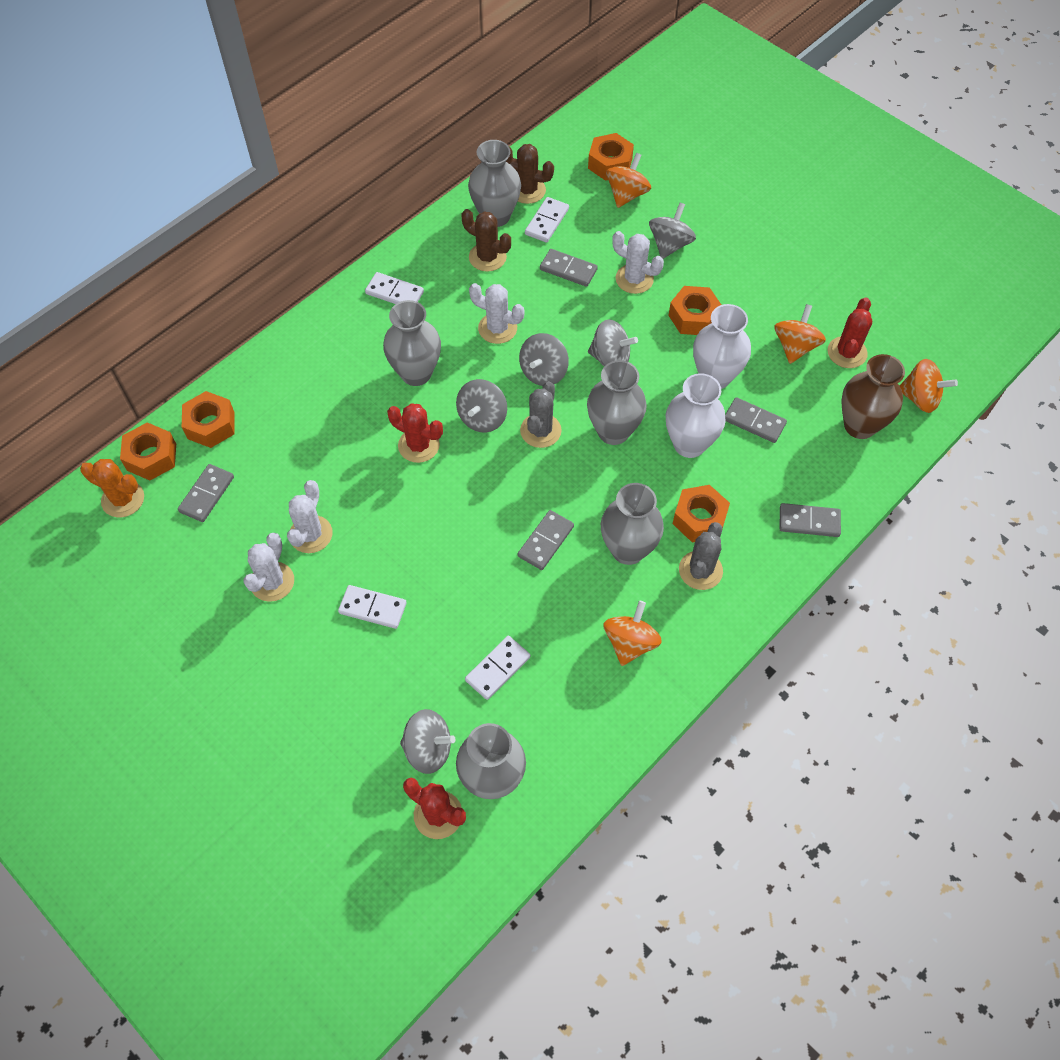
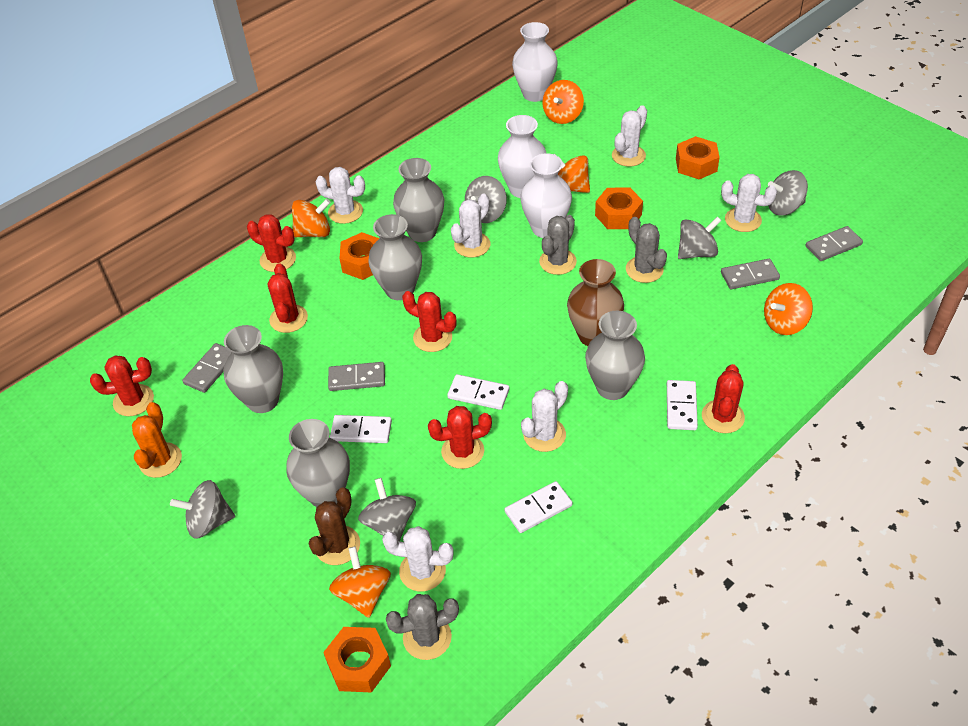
brown cactus: 2 -> 1
grey cactus: 2 -> 3
grey domino: 5 -> 4
orange nut: 5 -> 4
orange spinning top: 4 -> 5
red cactus: 3 -> 6
white cactus: 4 -> 6
white vase: 2 -> 3

